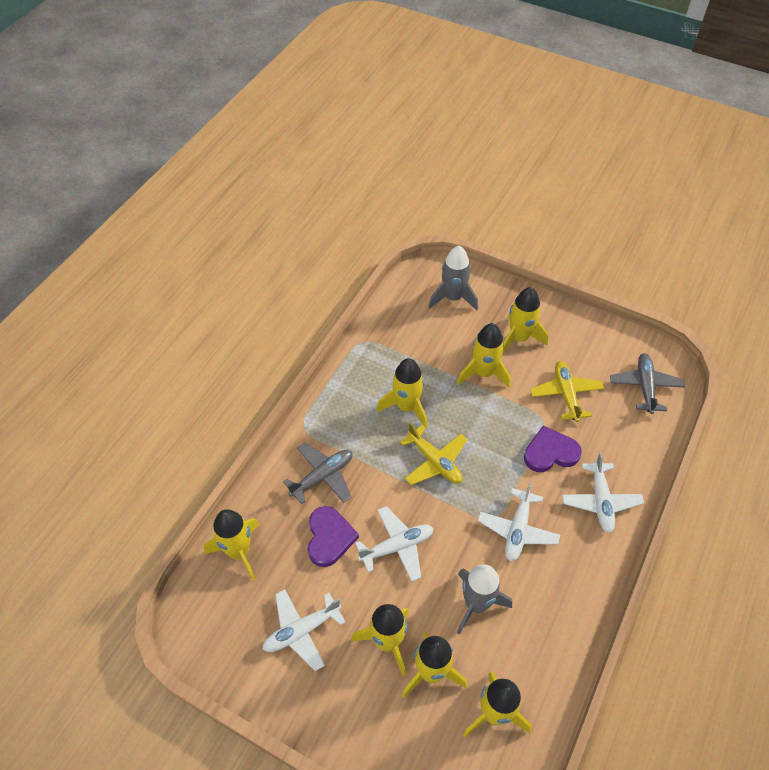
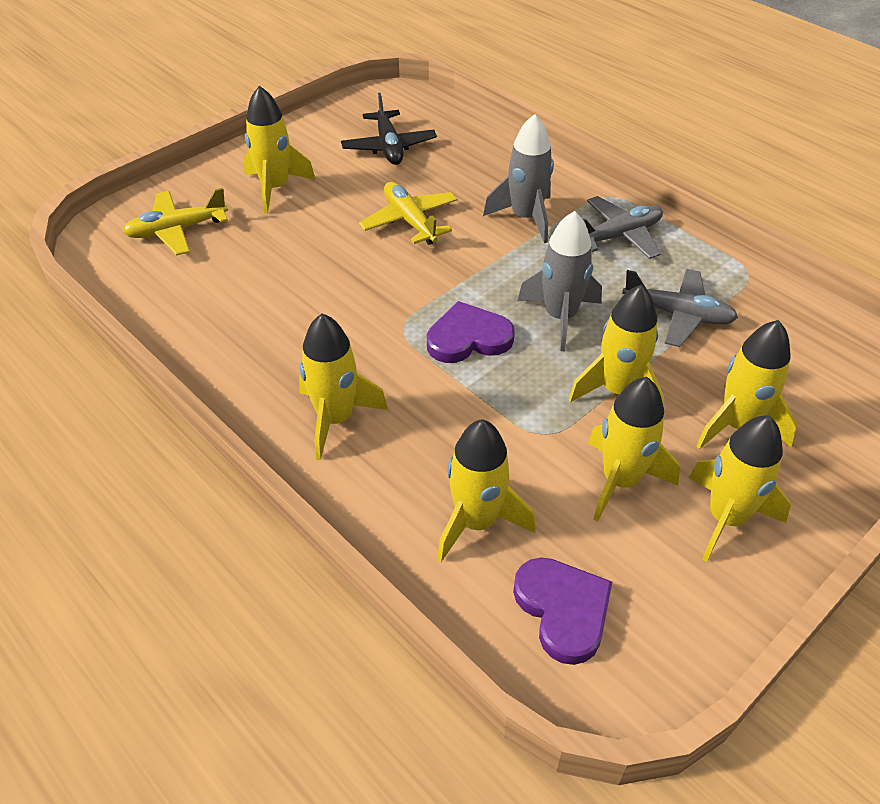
black plane: 0 -> 1
white plane: 4 -> 0

